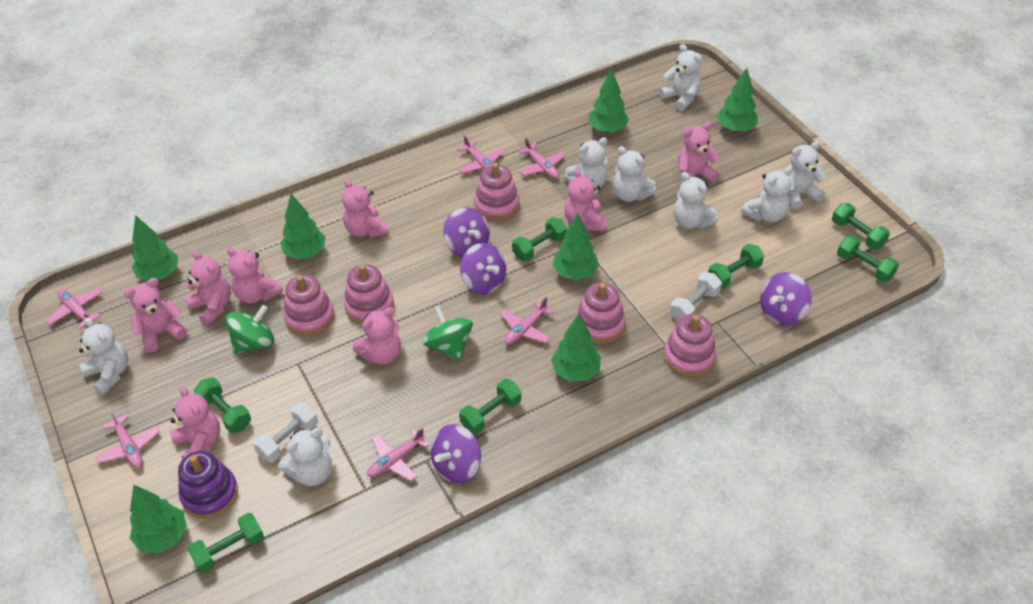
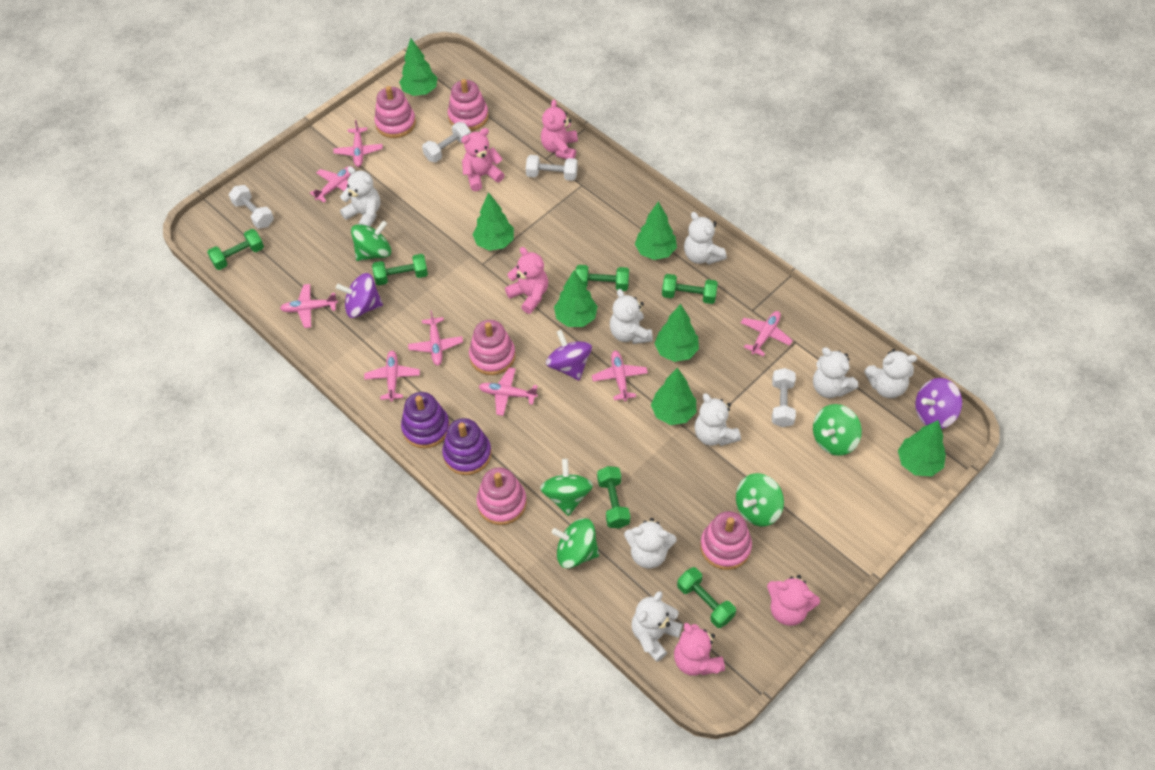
green dumbbell: 7 -> 6
green spinning top: 2 -> 5
pink plane: 6 -> 8
pink teddy bear: 8 -> 5
purple spinning top: 4 -> 3
purple stacking toy: 1 -> 2
white dumbbell: 2 -> 4

